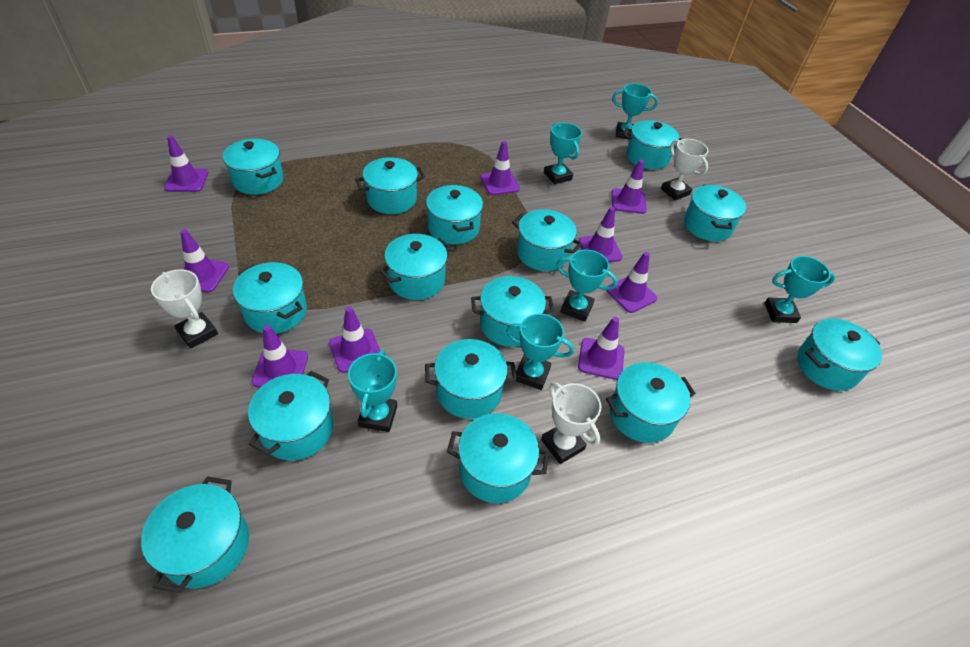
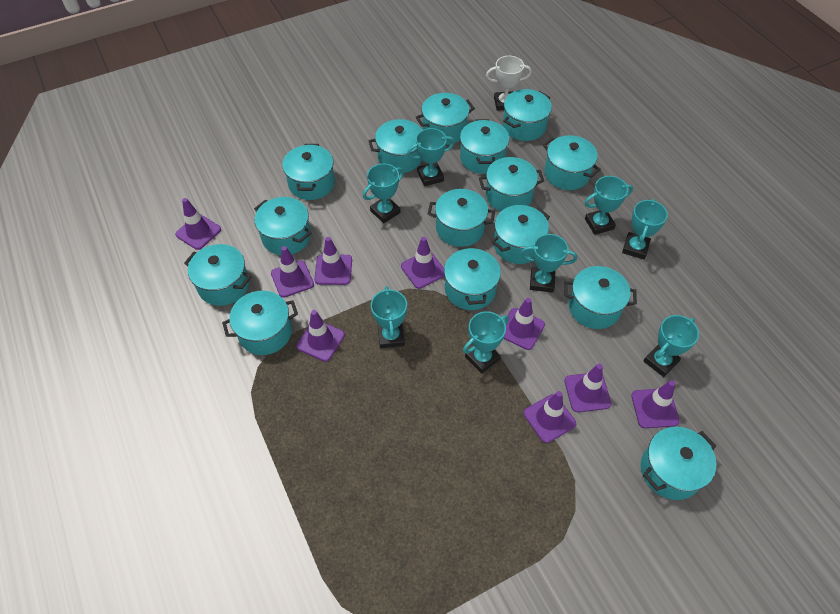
turquoise trophy: 6 -> 8
white trophy: 3 -> 1

